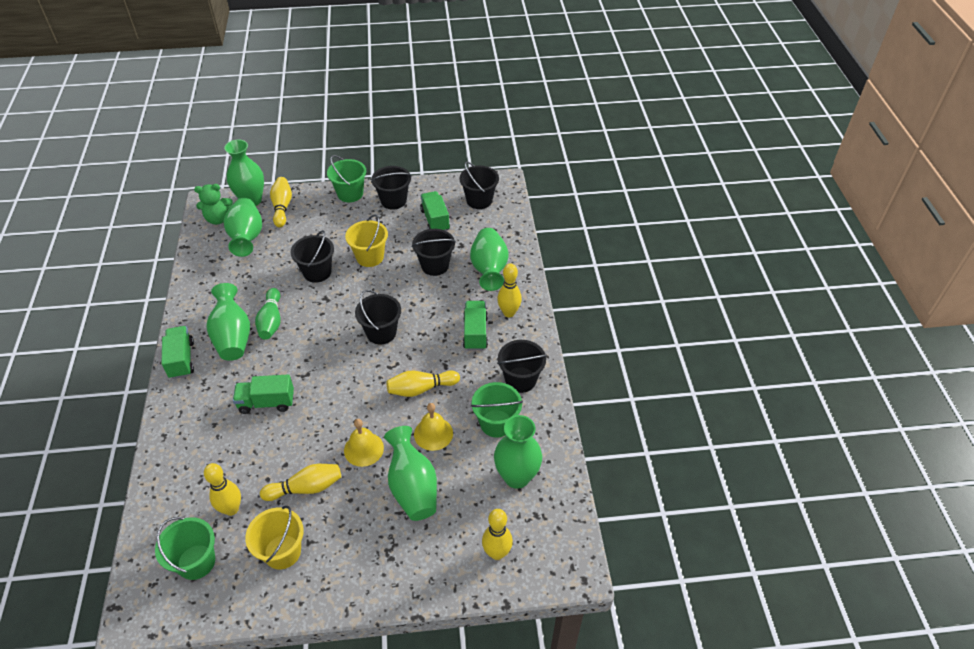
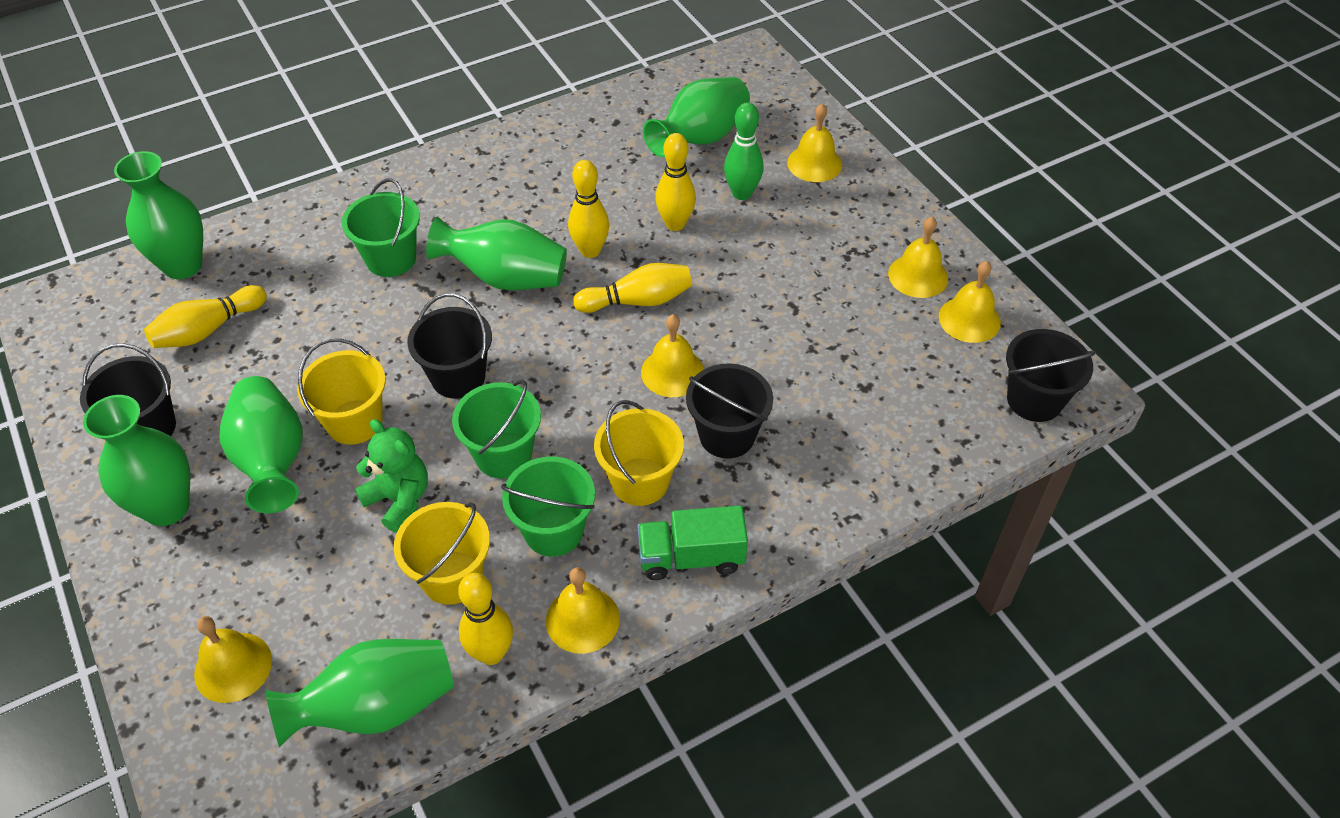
black bucket: 6 -> 4
green truck: 4 -> 1
yellow bell: 2 -> 6
yellow bowling pin: 6 -> 5
yellow bucket: 2 -> 3

